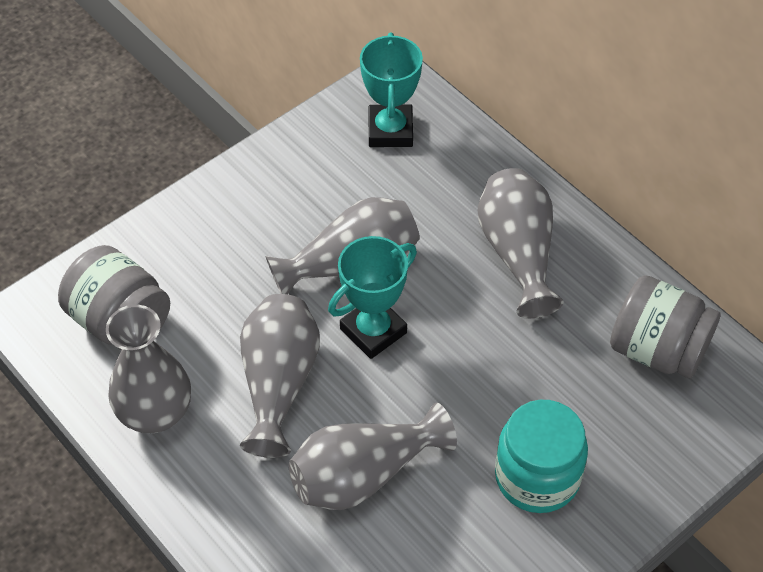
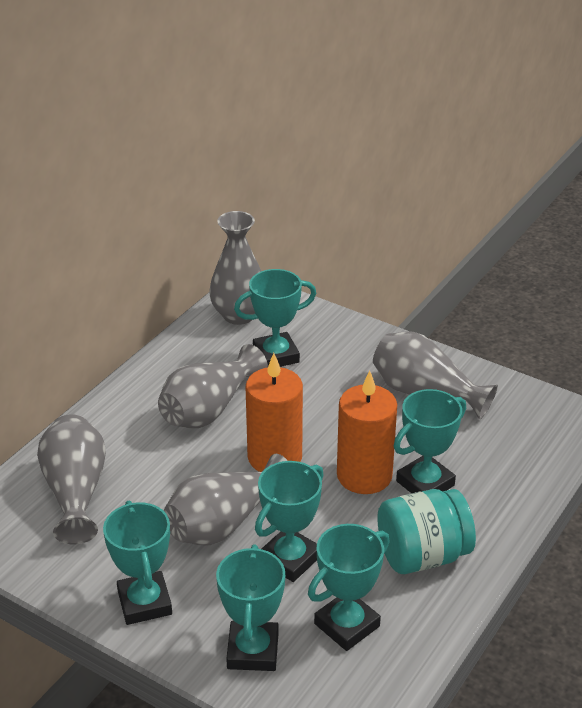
grey jar: 2 -> 0
orange candle: 0 -> 2
turquoise trophy: 2 -> 6

